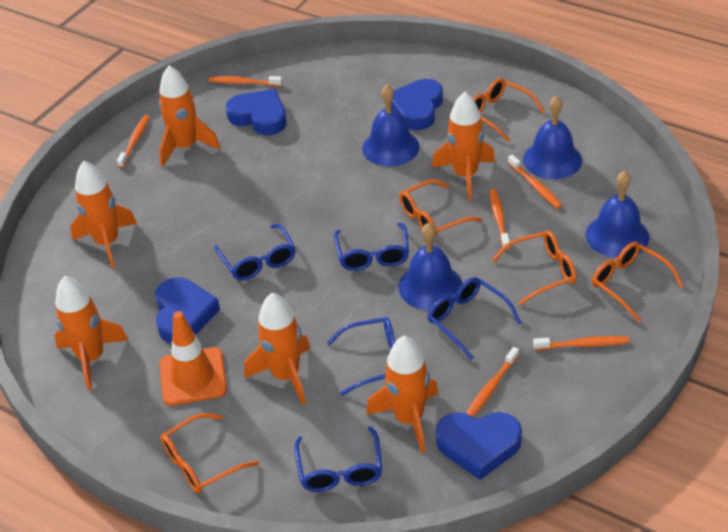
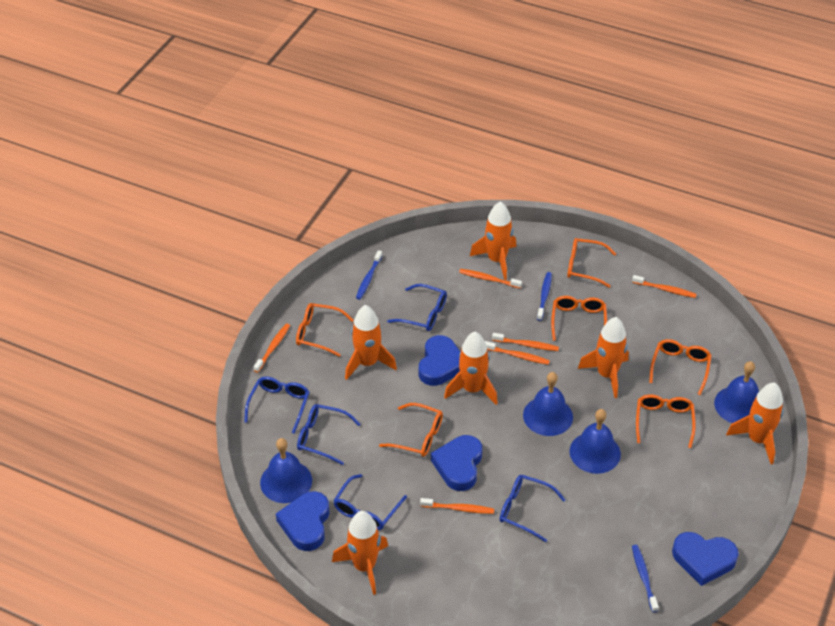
blue toothbrush: 0 -> 3
orange glasses: 5 -> 6
orange traffic cone: 1 -> 0

